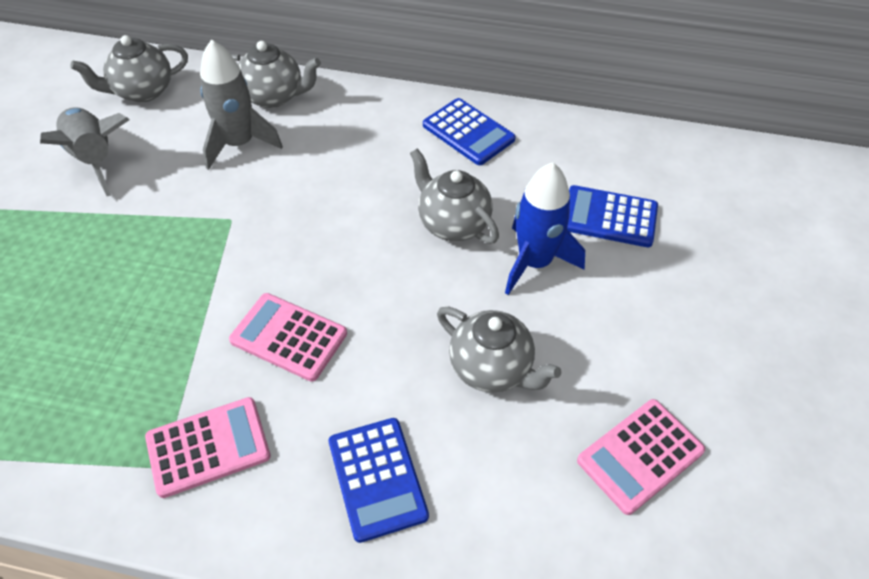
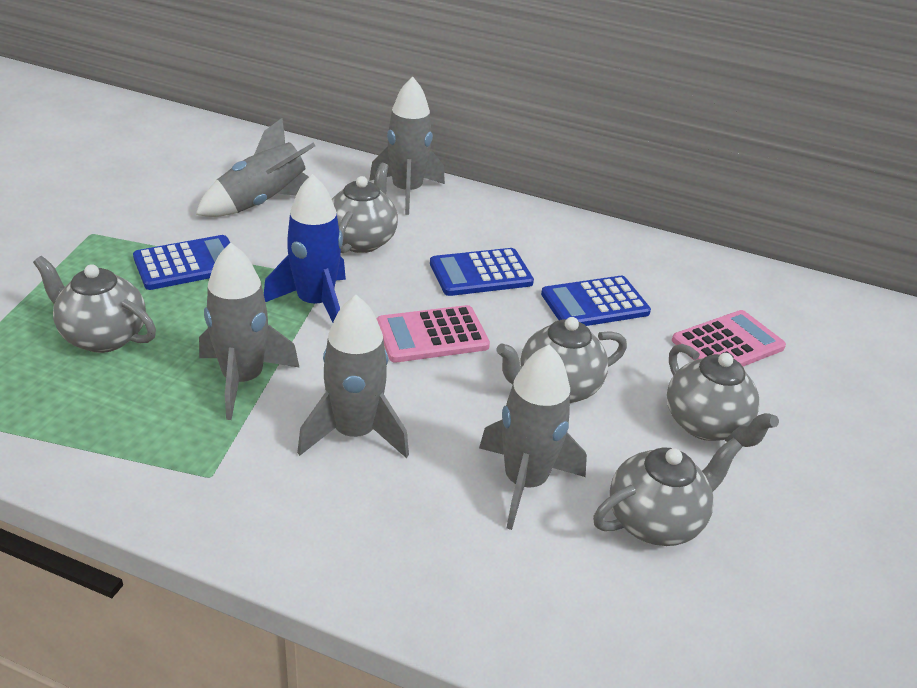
grey rocket: 2 -> 5
grey teapot: 4 -> 5
pink calculator: 3 -> 2

